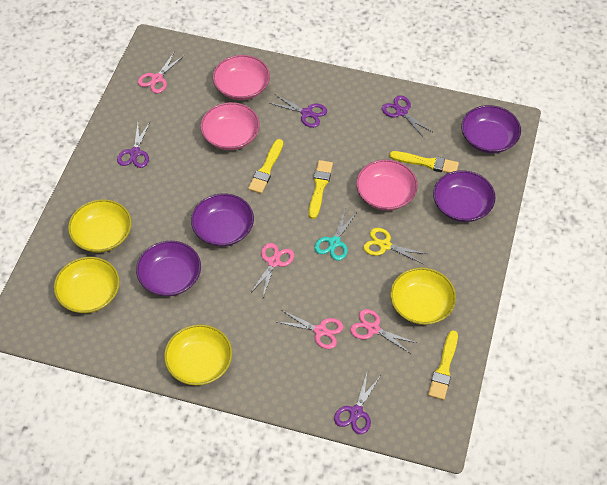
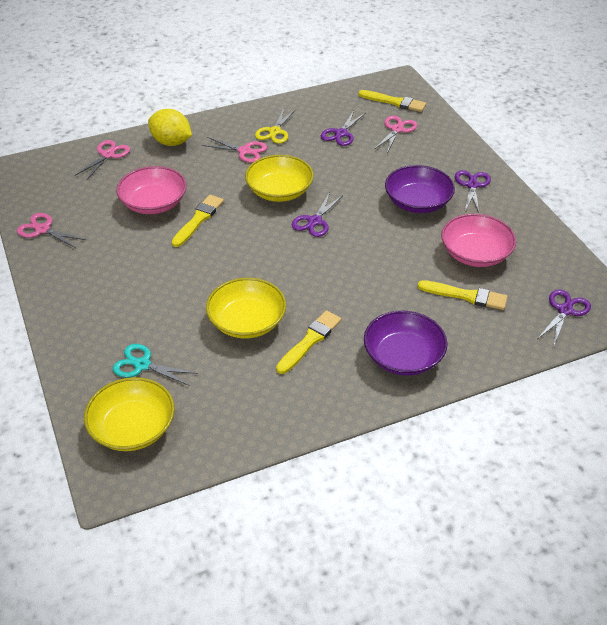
pink bowl: 3 -> 2
purple bowl: 4 -> 2
yellow bowl: 4 -> 3
yellow lemon: 0 -> 1

